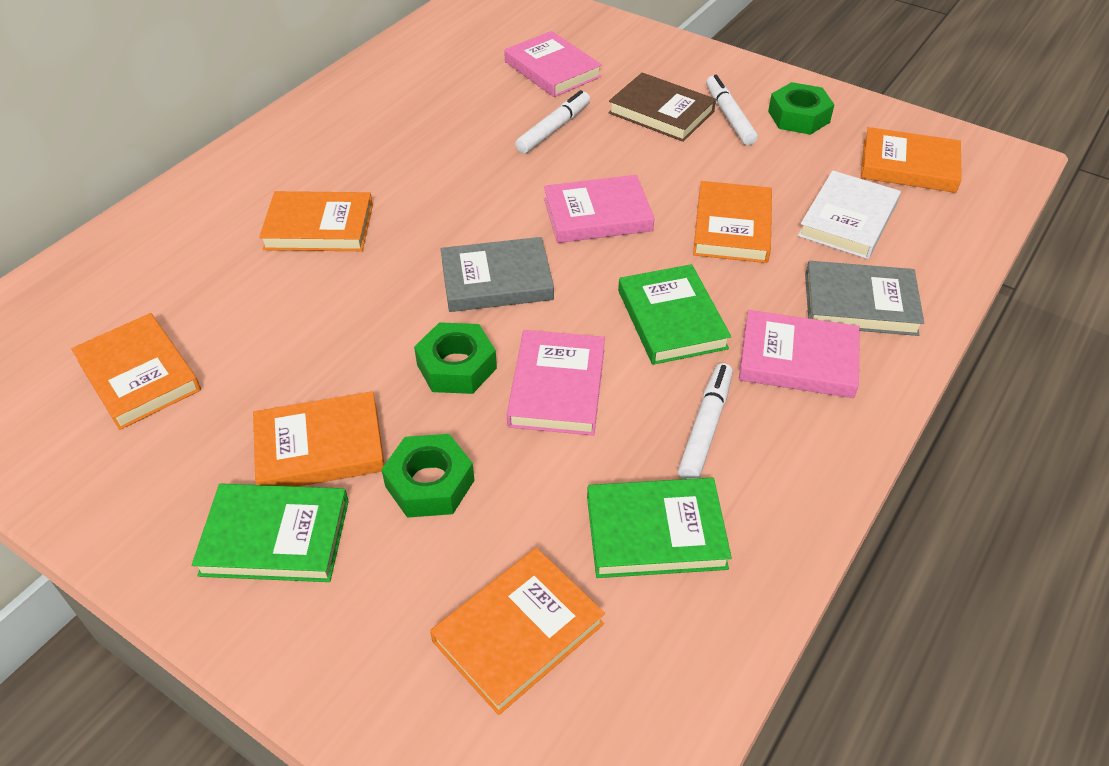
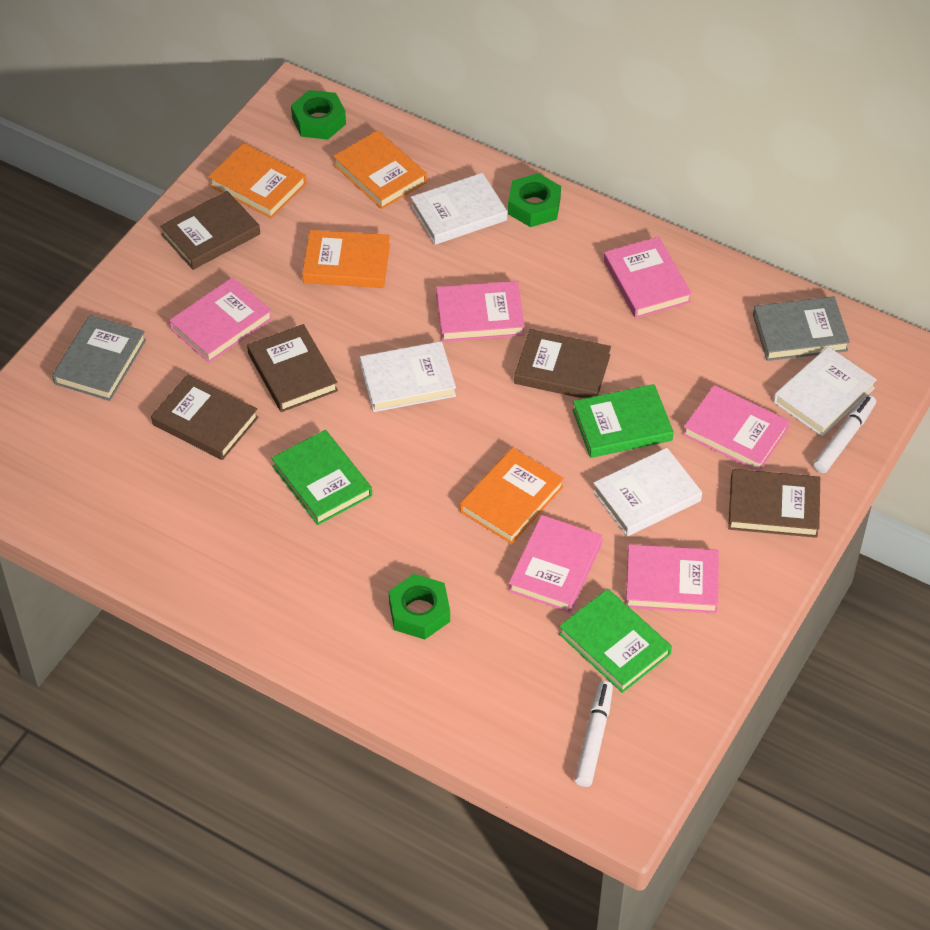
brown book: 1 -> 5
orange book: 6 -> 4
pink book: 4 -> 6
white book: 1 -> 4
white marker: 3 -> 2

